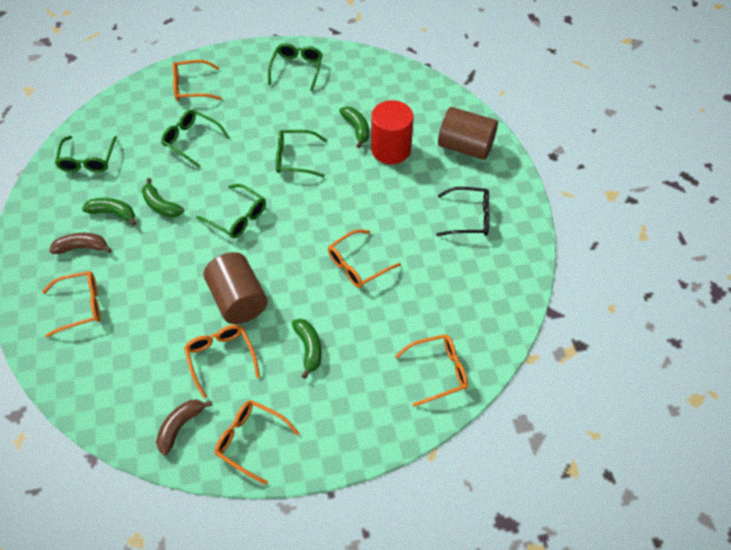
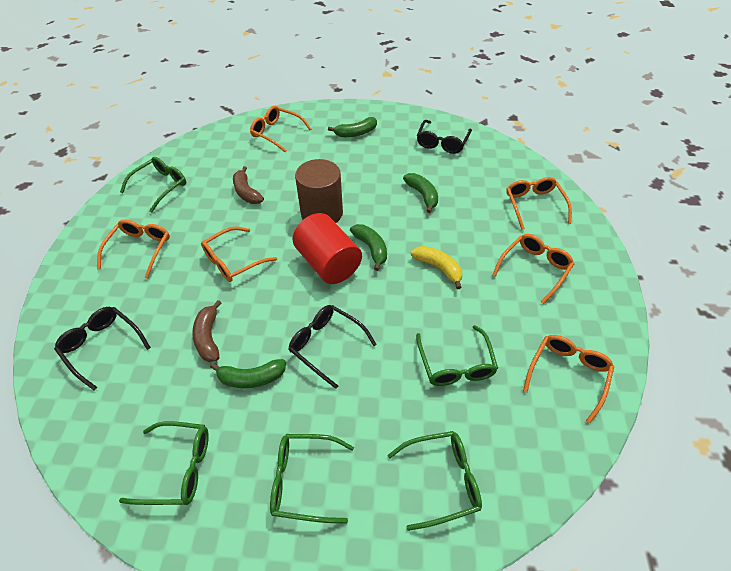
black glasses: 1 -> 3
brown cylinder: 2 -> 1
yellow banana: 0 -> 1

